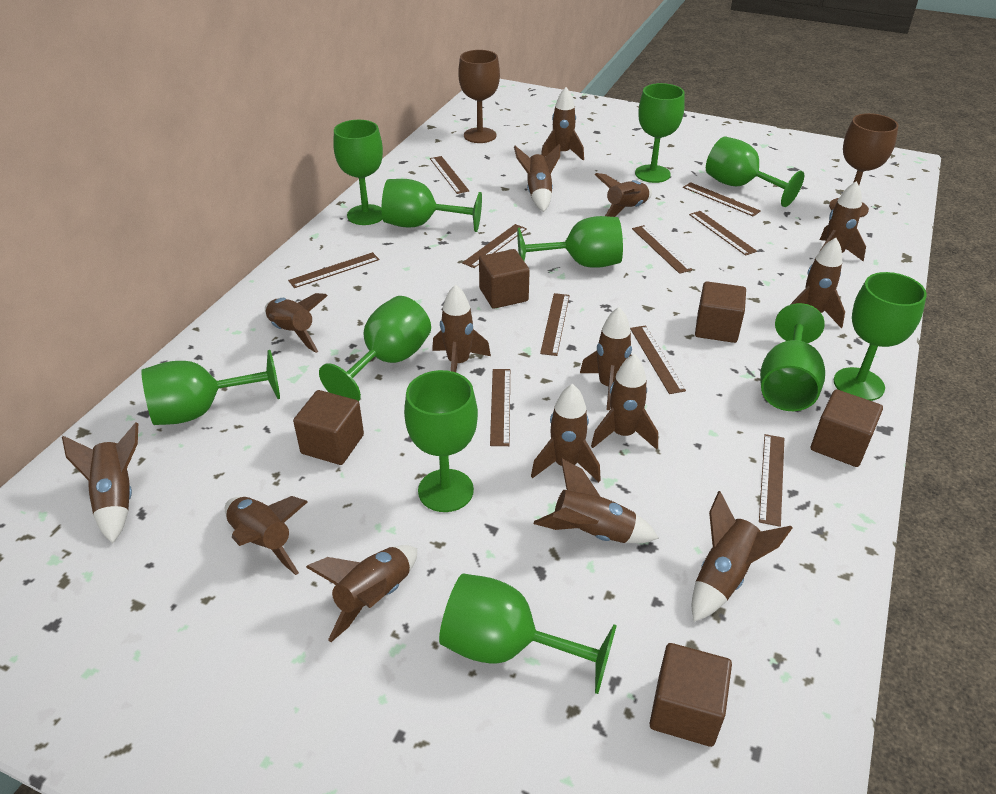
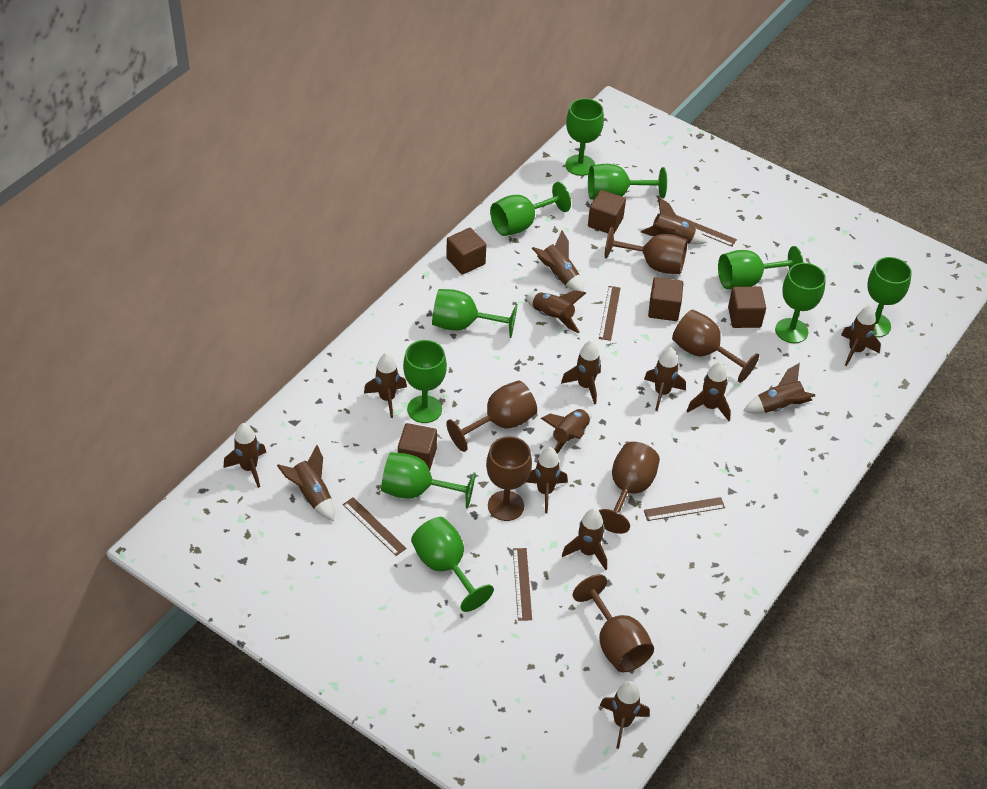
brown goblet: 2 -> 6
brown ruler: 10 -> 5
green goblet: 11 -> 10

